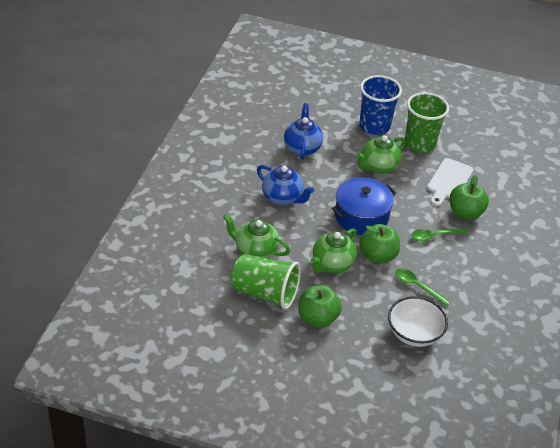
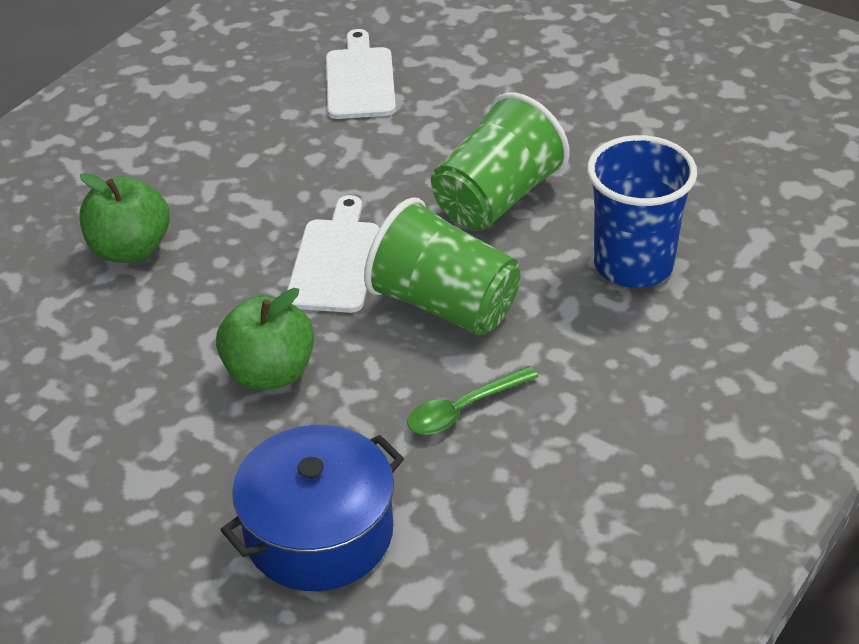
blue teapot: 2 -> 0
green apple: 3 -> 2
green spoon: 2 -> 1
green teapot: 3 -> 0
white bowl: 1 -> 0
white cutting board: 1 -> 2

